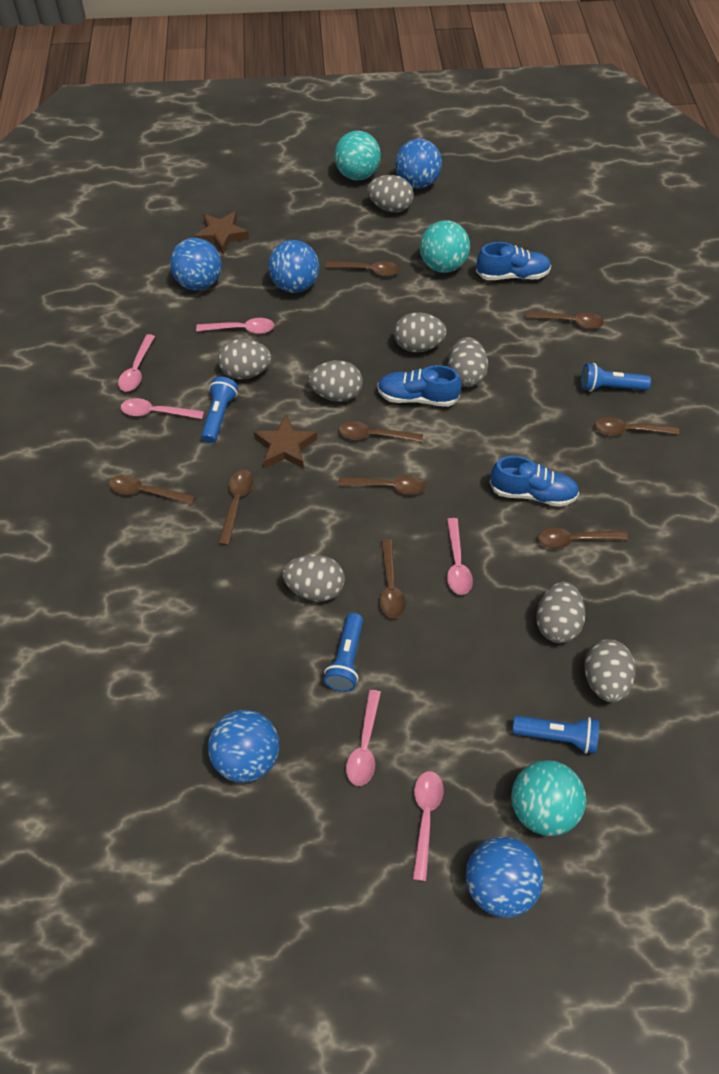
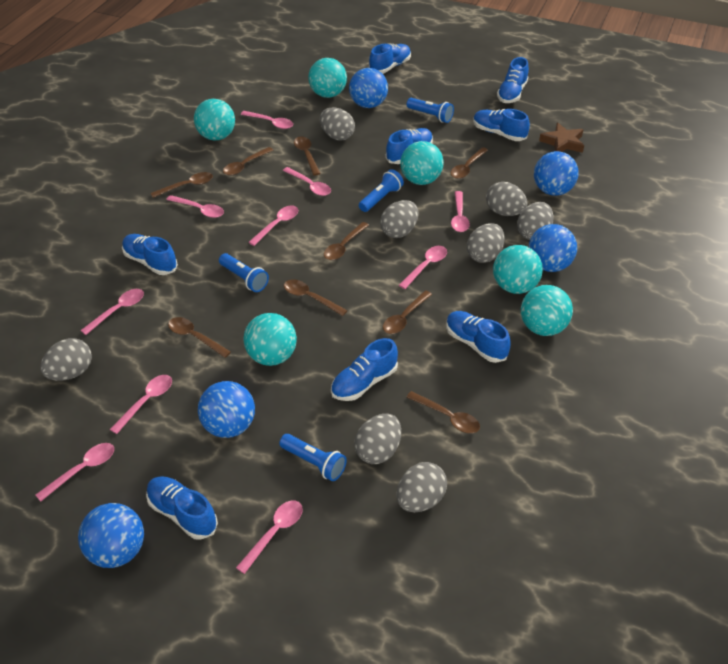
blue shoe: 3 -> 8
brown star: 2 -> 1
pink spoon: 6 -> 10
turquoise ball: 3 -> 6

